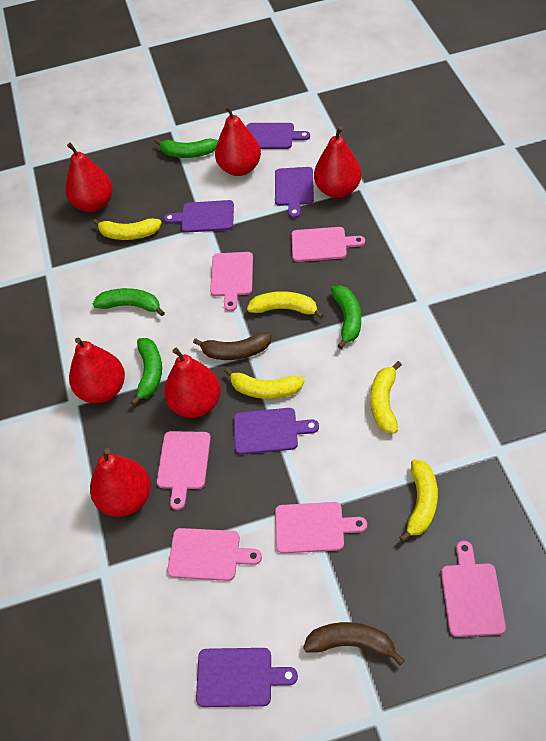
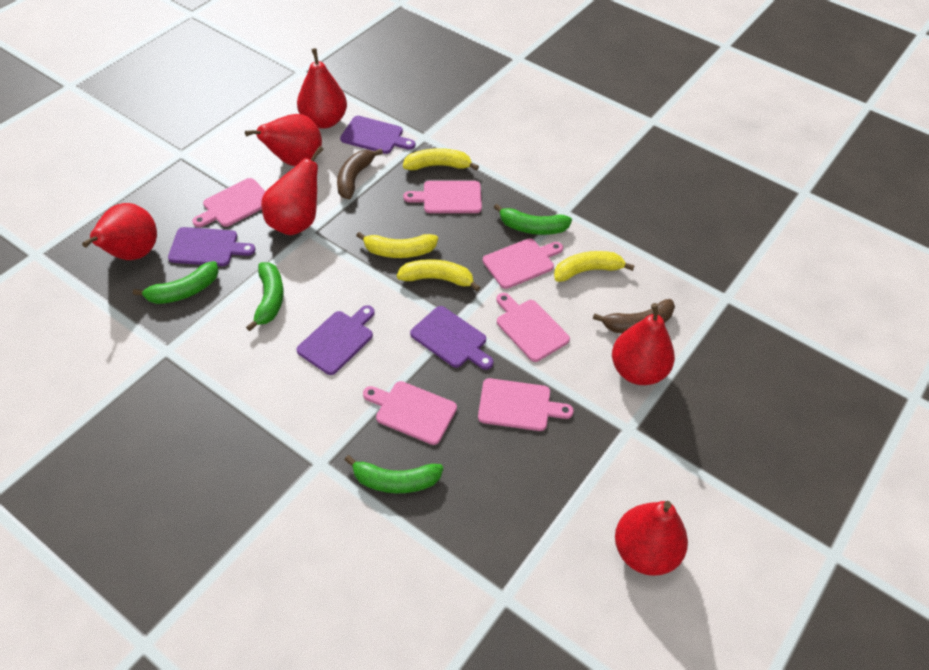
purple cutting board: 5 -> 4
yellow banana: 5 -> 4

